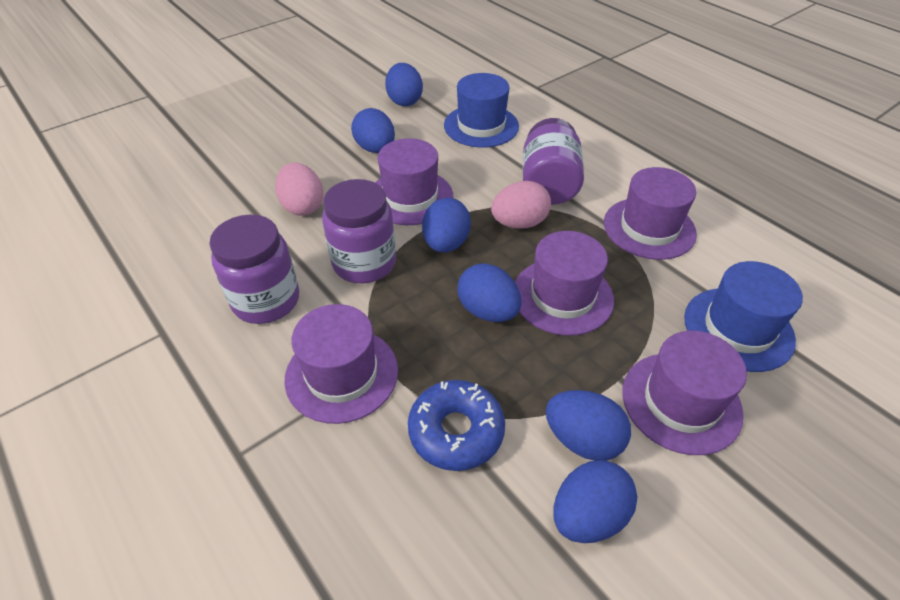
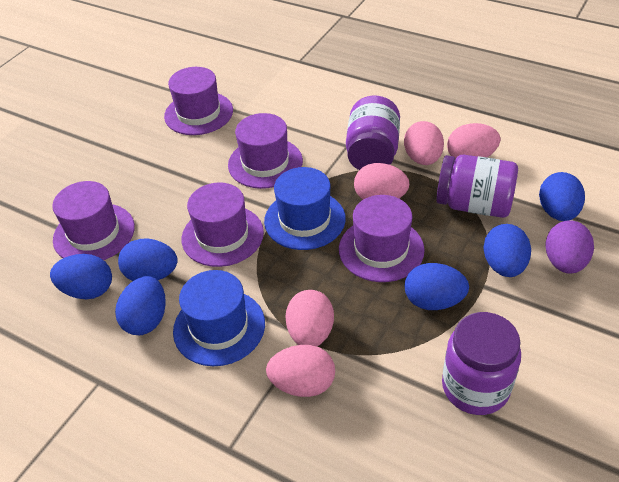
blue donut: 1 -> 0
pink egg: 2 -> 5
purple egg: 0 -> 1

